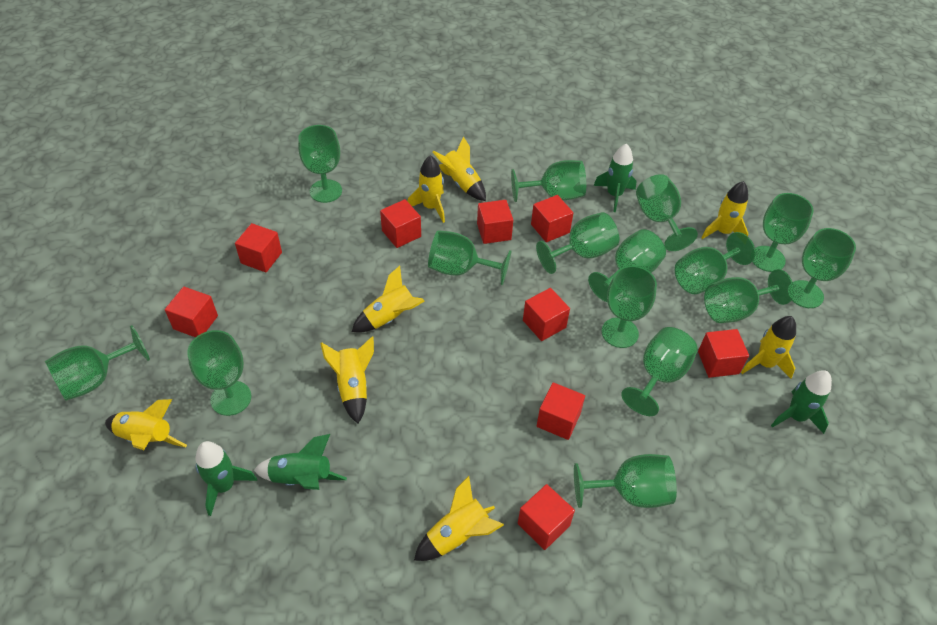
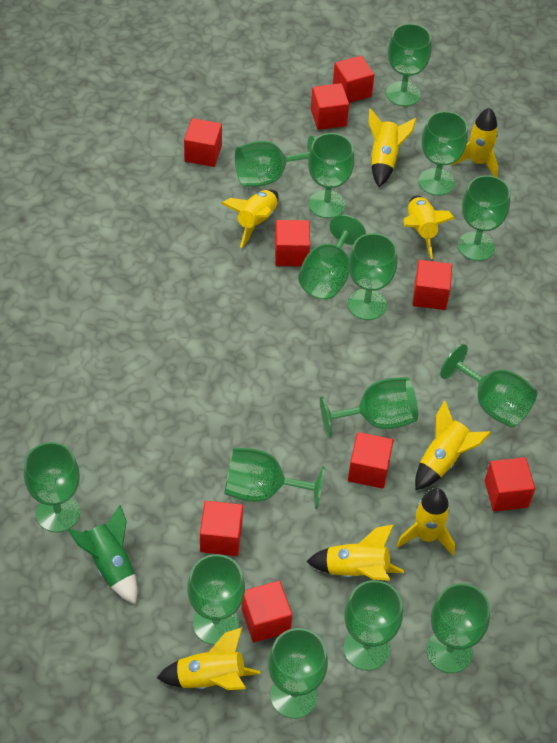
green rocket: 4 -> 1

